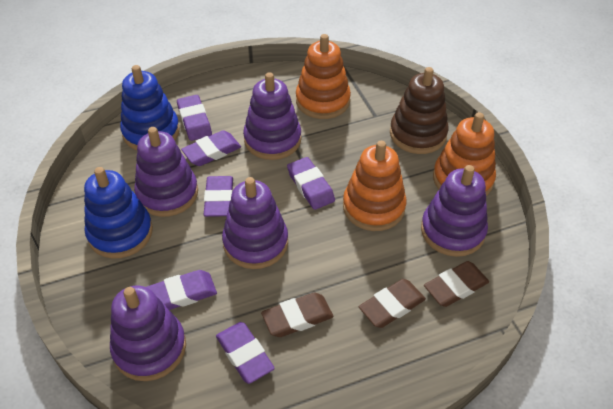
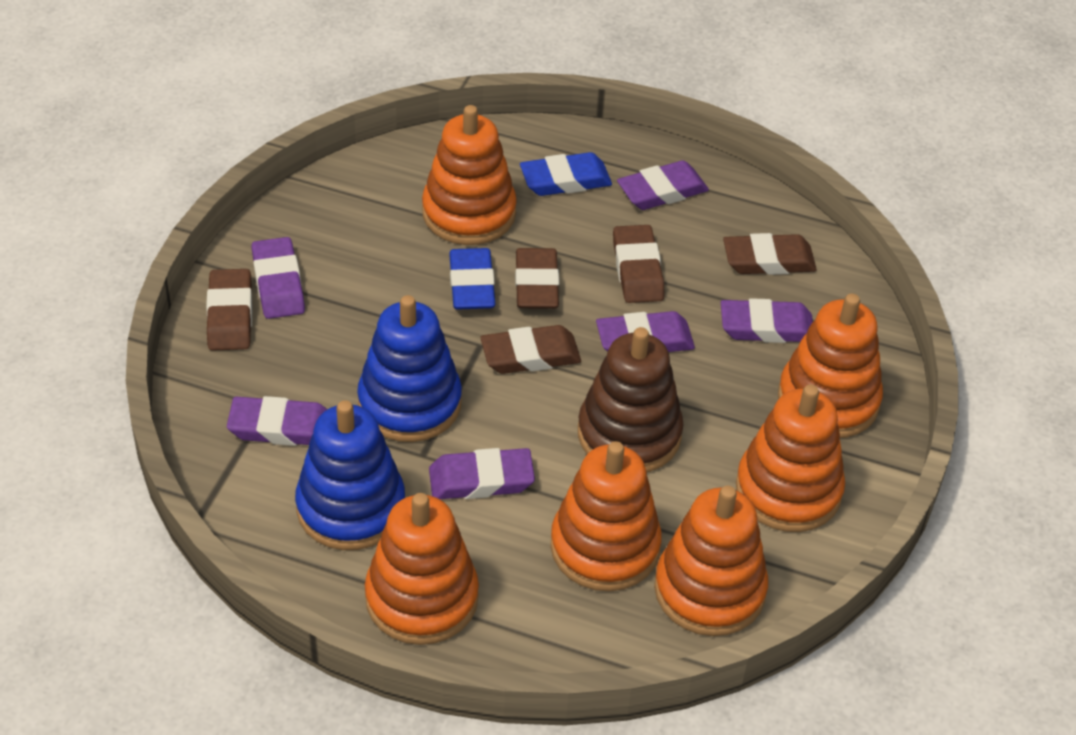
blue eraser: 0 -> 2
brown eraser: 3 -> 5
orange stacking toy: 3 -> 6
purple stacking toy: 5 -> 0

